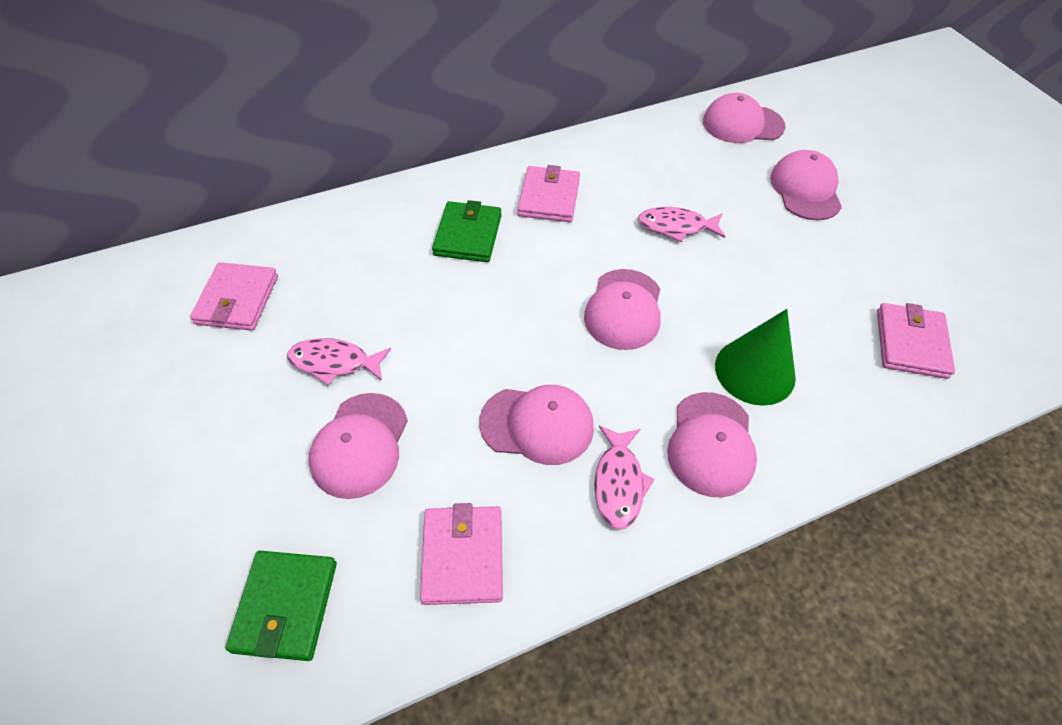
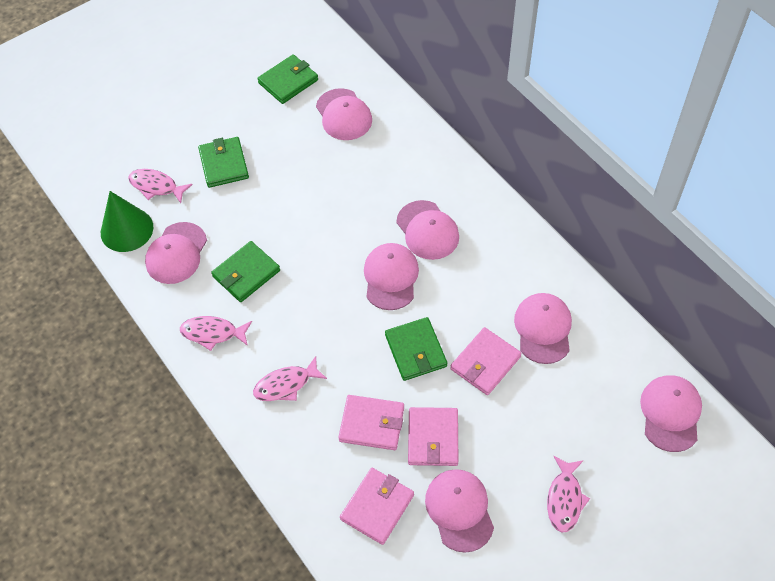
green wallet: 2 -> 4
pink cap: 6 -> 7
pink fish: 3 -> 4

